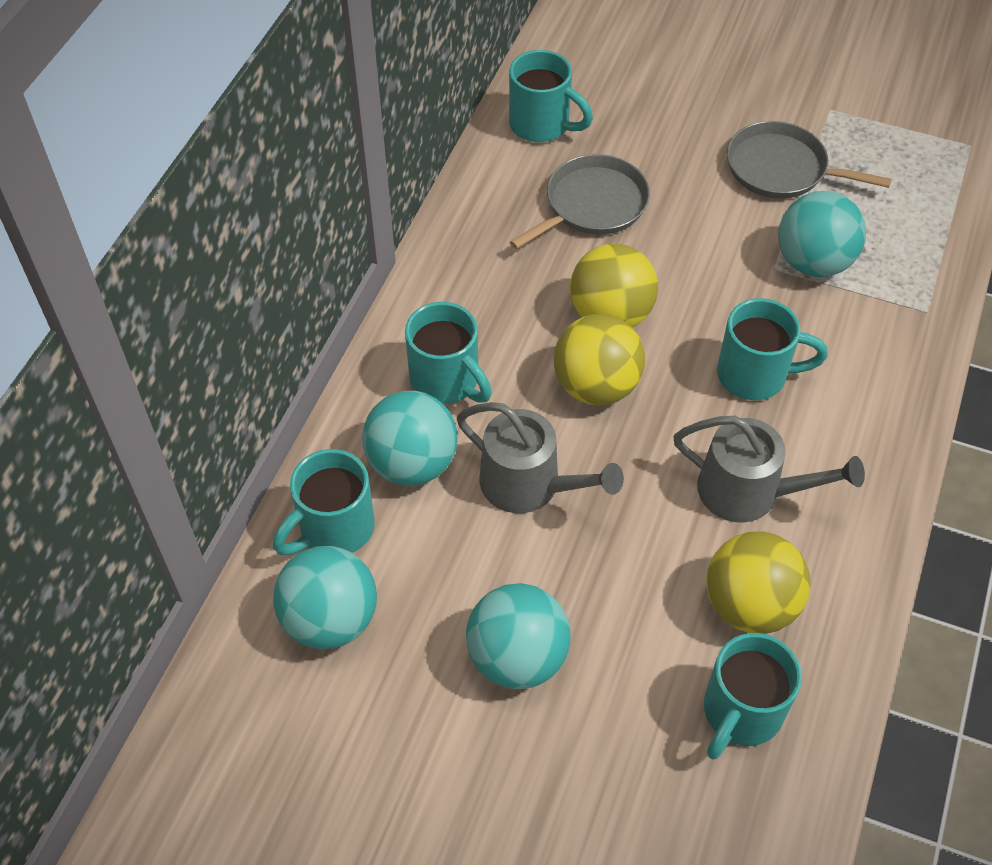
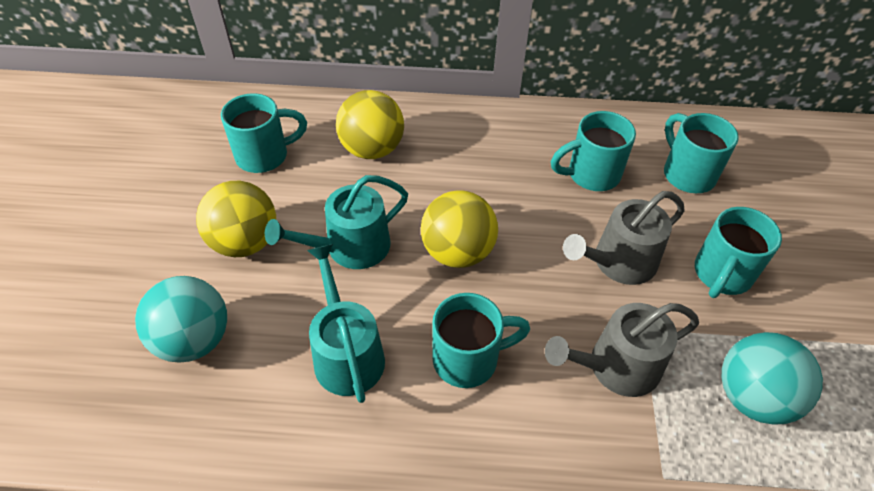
grey pan: 2 -> 0
turquoise ball: 4 -> 2
turquoise watering can: 0 -> 2

